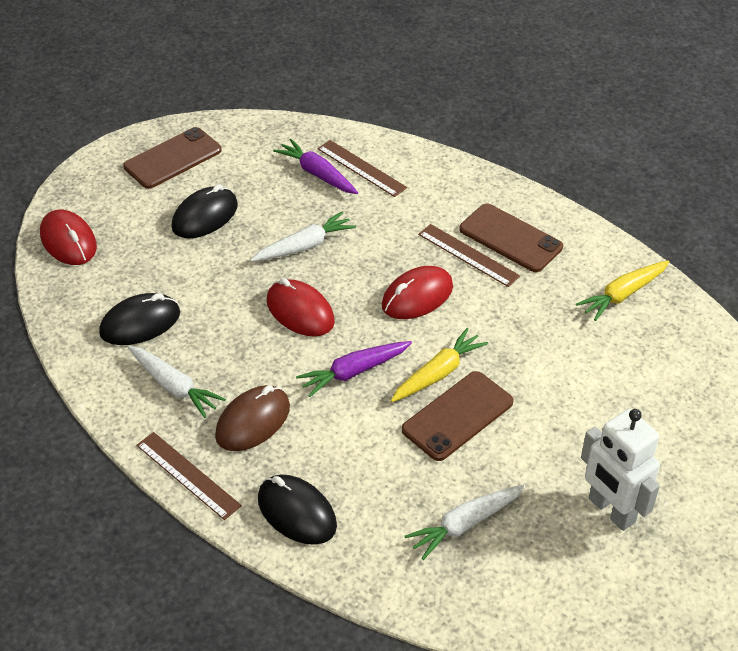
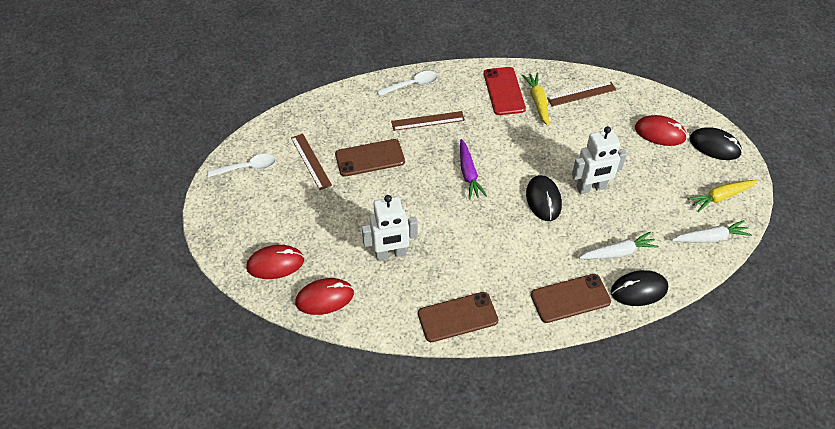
brown mouse: 1 -> 0
purple carrot: 2 -> 1
red phone: 0 -> 1
white carrot: 3 -> 2
white robot: 1 -> 2
white spoon: 0 -> 2

